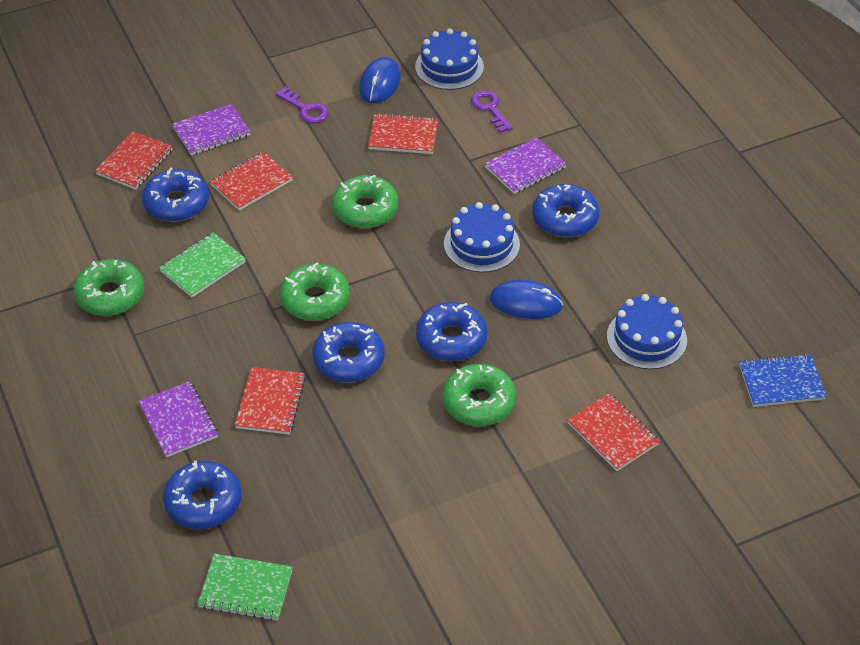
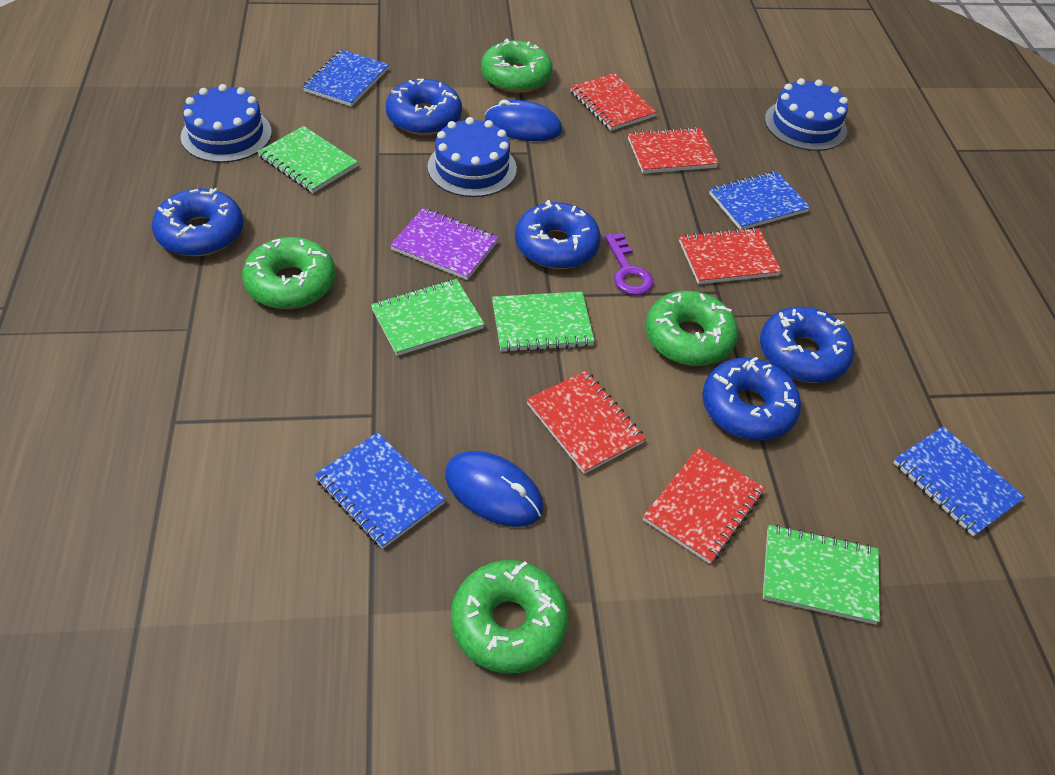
blue notebook: 1 -> 4
green notebook: 2 -> 4
purple key: 2 -> 1
purple notebook: 3 -> 1

